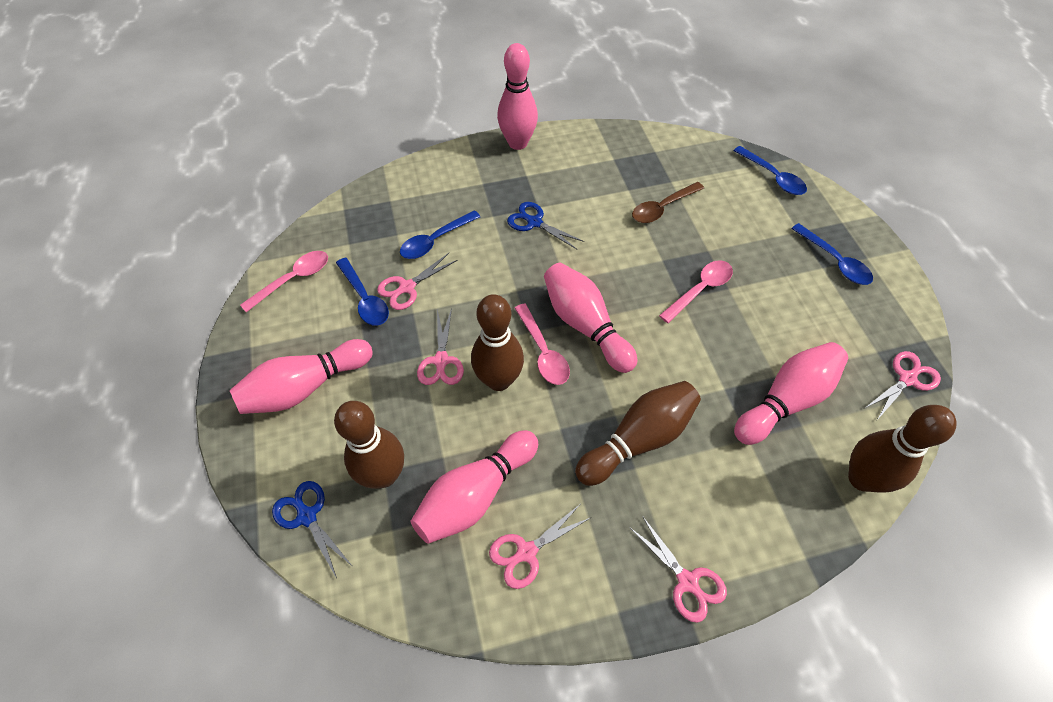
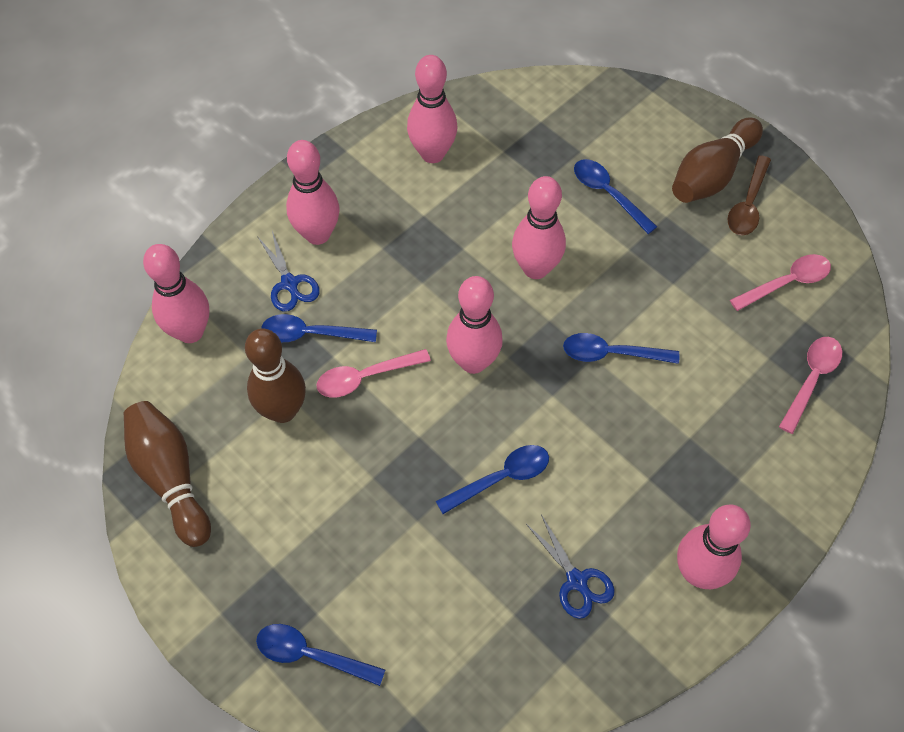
blue spoon: 4 -> 5
brown bowling pin: 4 -> 3
pink bowling pin: 5 -> 6
pink scissors: 5 -> 0

